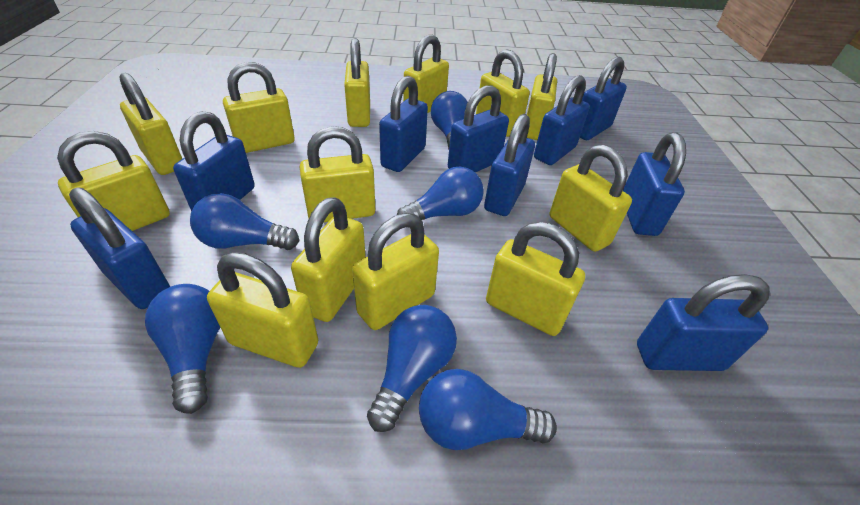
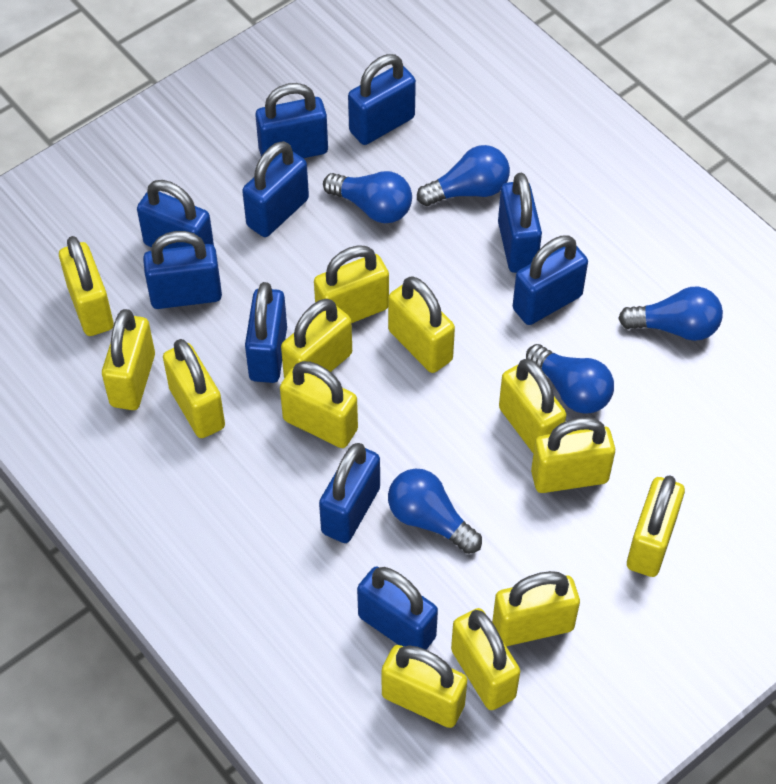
blue light bulb: 6 -> 5
blue padlock: 9 -> 10

